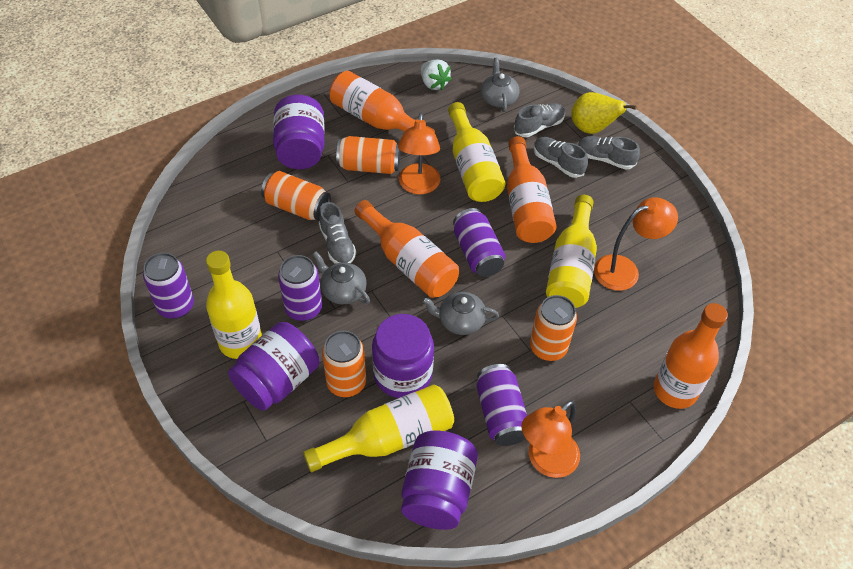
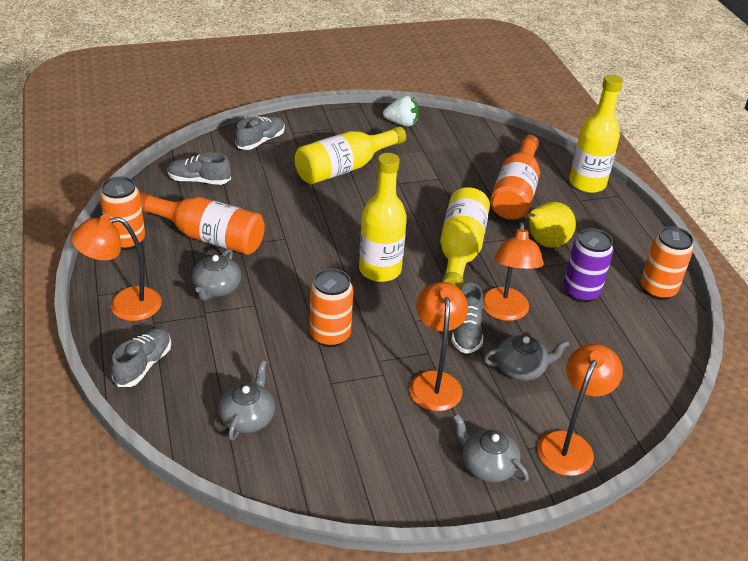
grey teapot: 3 -> 4
orange bottle: 4 -> 2
orange can: 4 -> 3
orange lamp: 3 -> 4
purple can: 4 -> 1
purple jar: 4 -> 0

